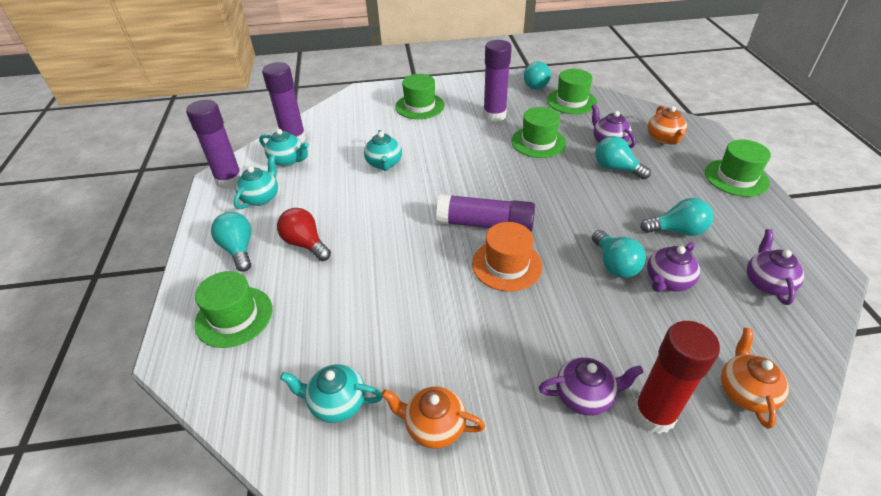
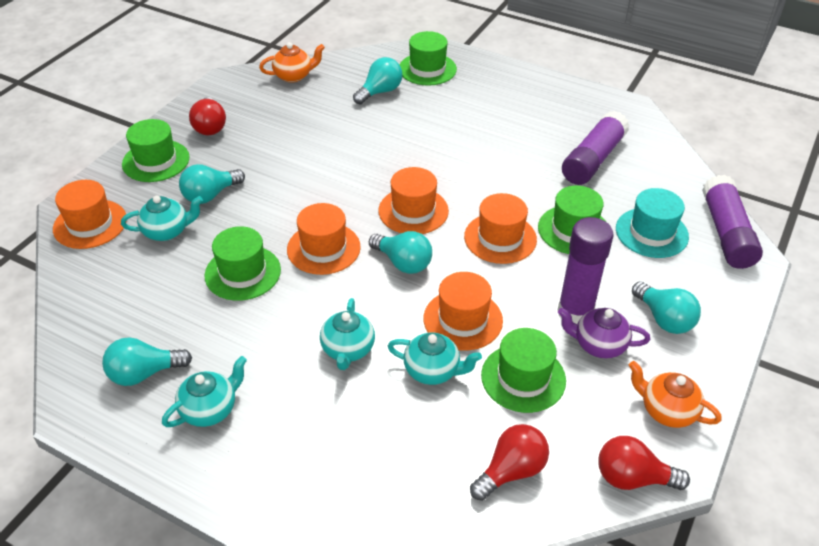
orange hat: 1 -> 5
orange teapot: 3 -> 2
purple glue stick: 4 -> 3
purple teapot: 4 -> 1
red glue stick: 1 -> 0
red light bulb: 1 -> 3
turquoise hat: 0 -> 1

